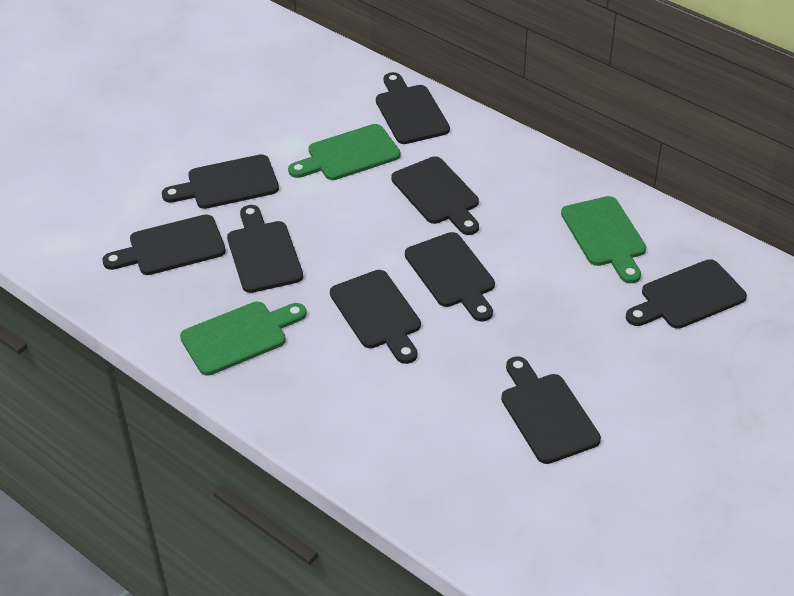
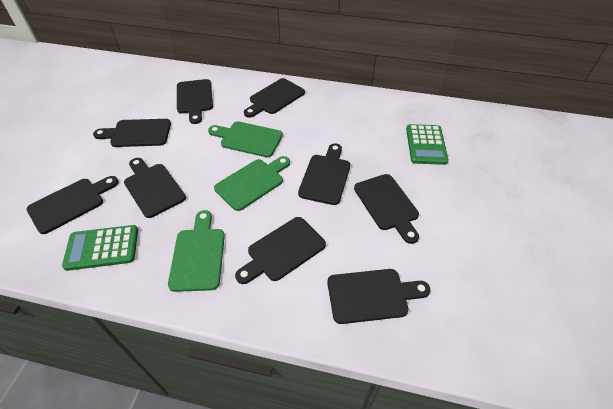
green calculator: 0 -> 2

